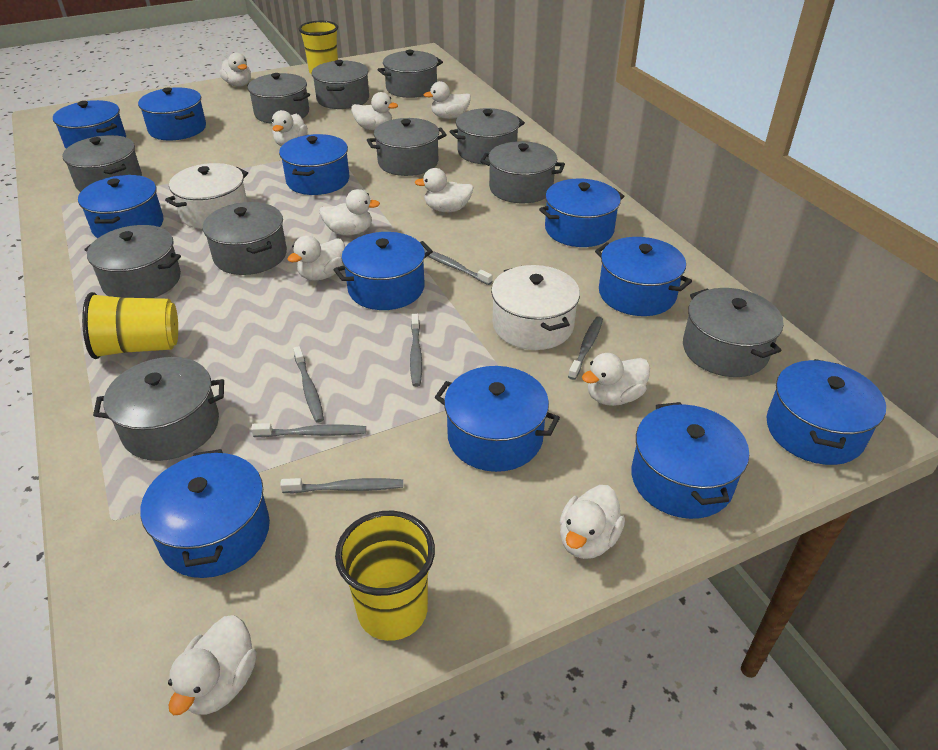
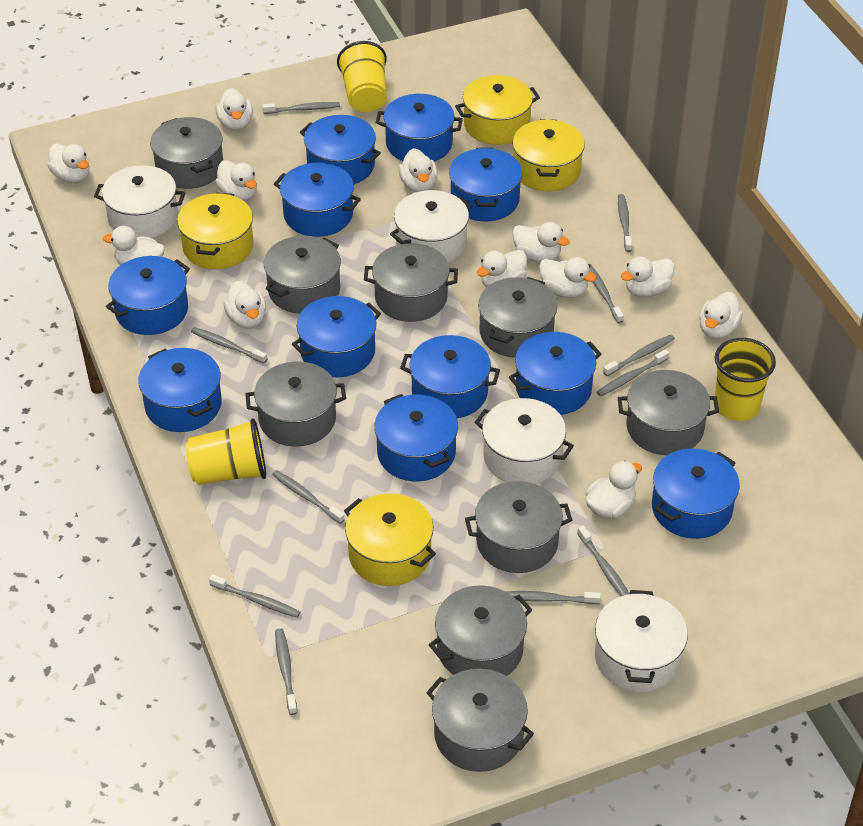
grey pot: 11 -> 9
grey toothbrush: 6 -> 11
white duck: 10 -> 12
white pot: 2 -> 4
yellow pot: 0 -> 4

